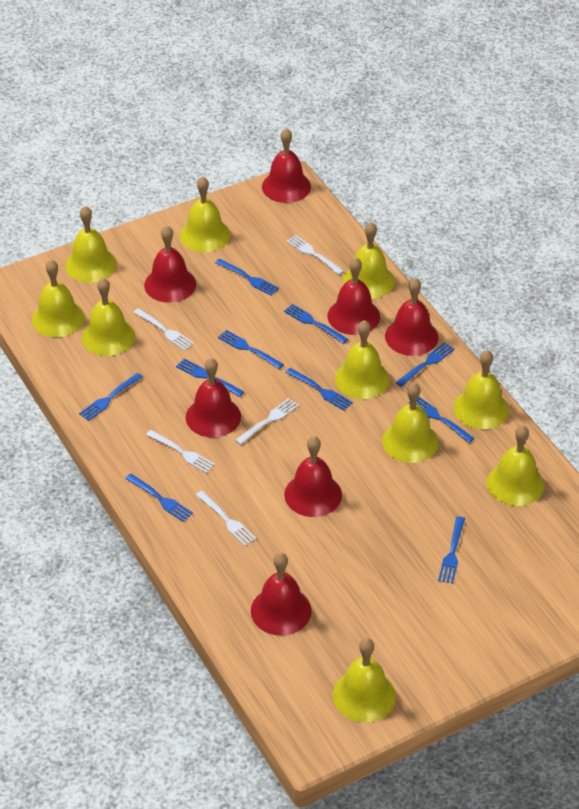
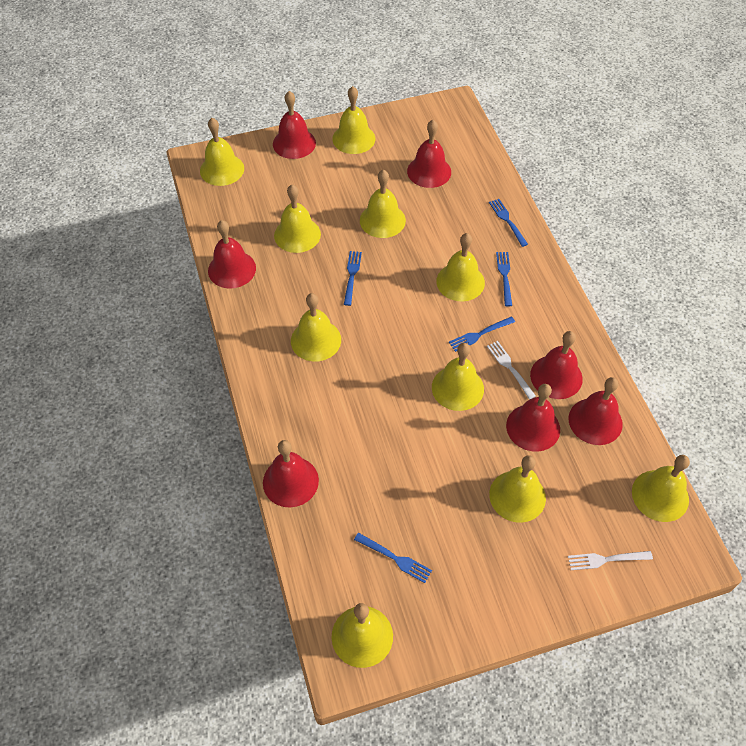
blue fork: 10 -> 5
white fork: 5 -> 2

